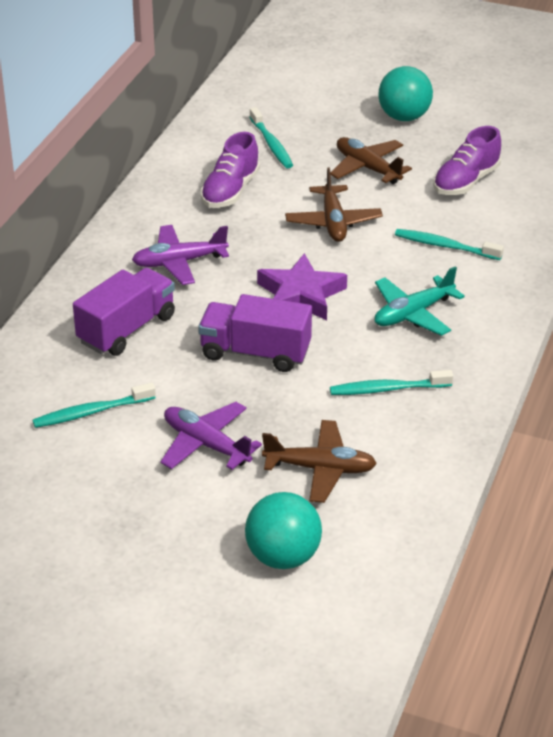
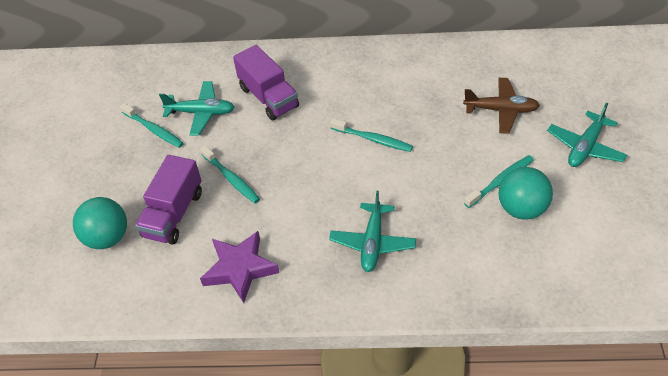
brown plane: 3 -> 1
purple plane: 2 -> 0
purple shoe: 2 -> 0
turquoise plane: 1 -> 3

